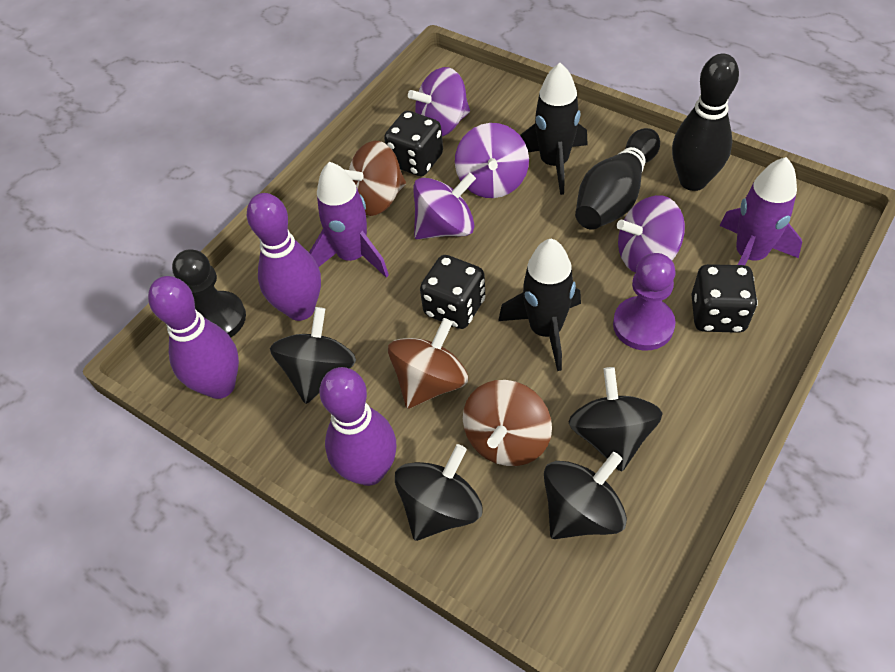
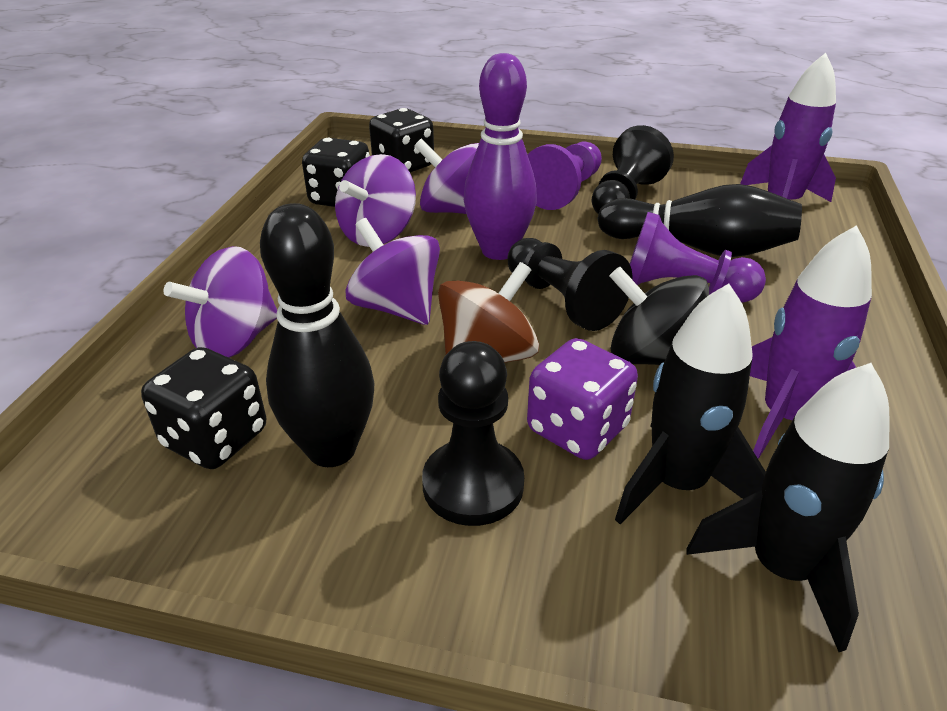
black pawn: 1 -> 3
black spinning top: 4 -> 1
brown spinning top: 3 -> 1
purple bowling pin: 3 -> 1
purple dice: 0 -> 1
purple pawn: 1 -> 2

